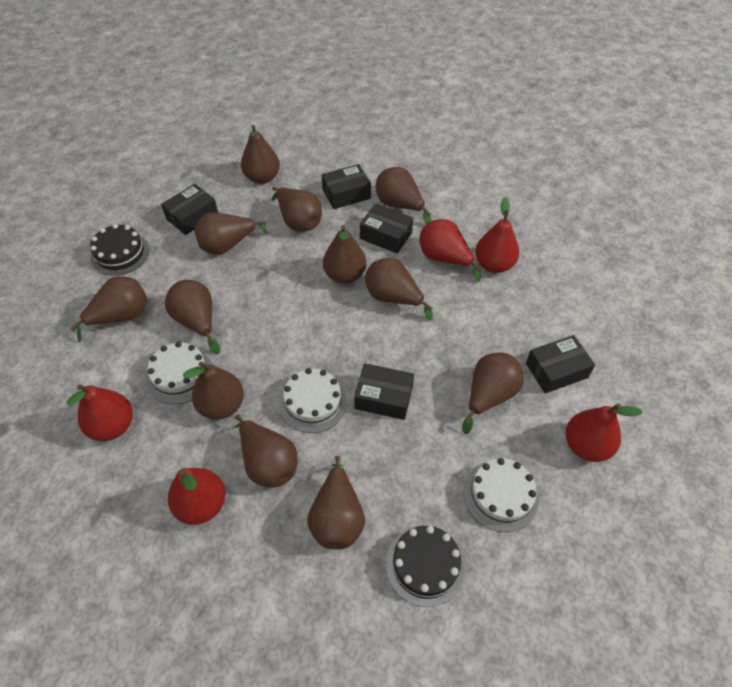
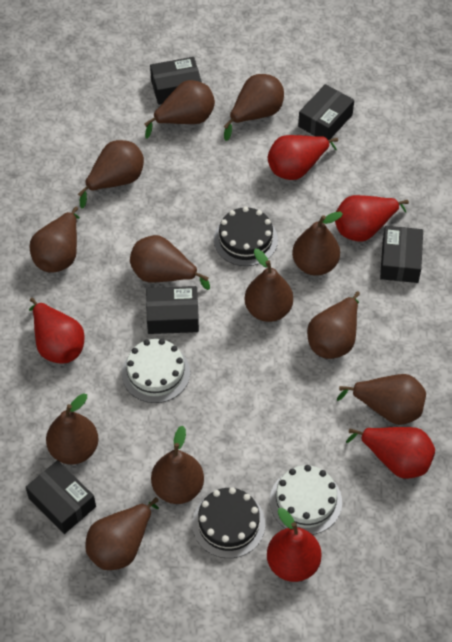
white cake: 3 -> 2

